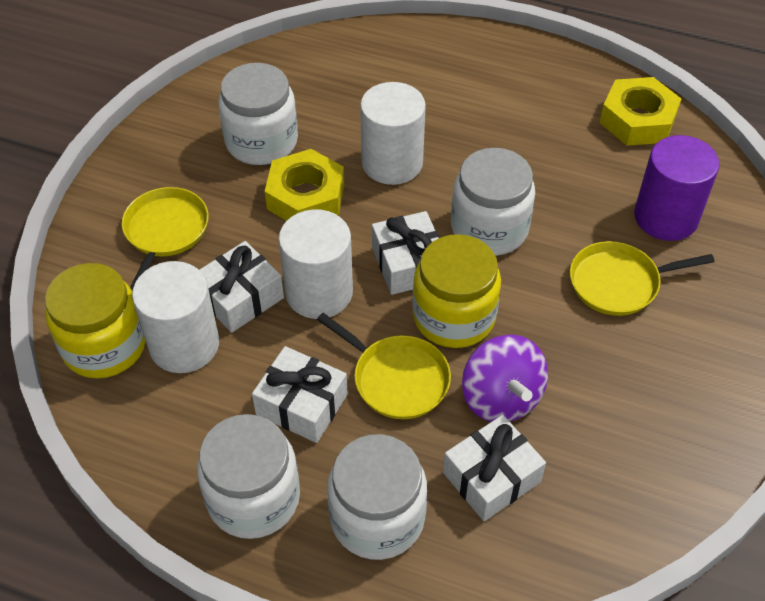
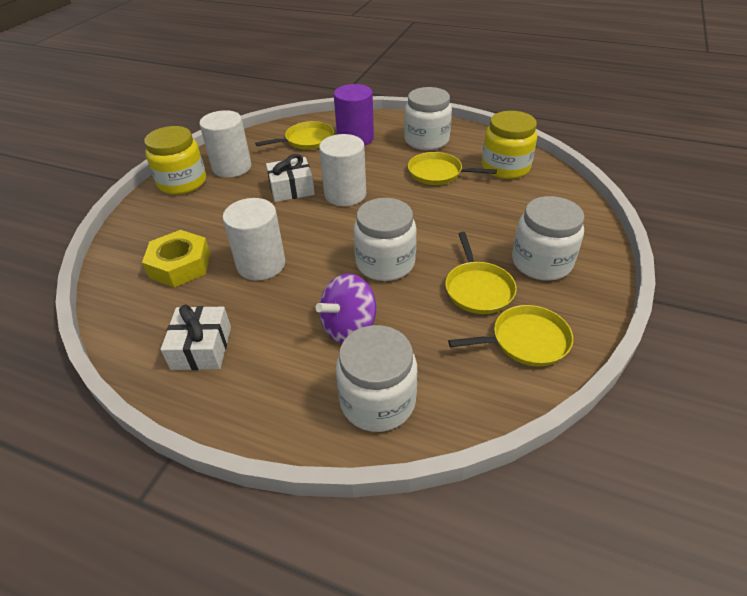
white gift: 4 -> 2
yellow nut: 2 -> 1
yellow pan: 3 -> 4

